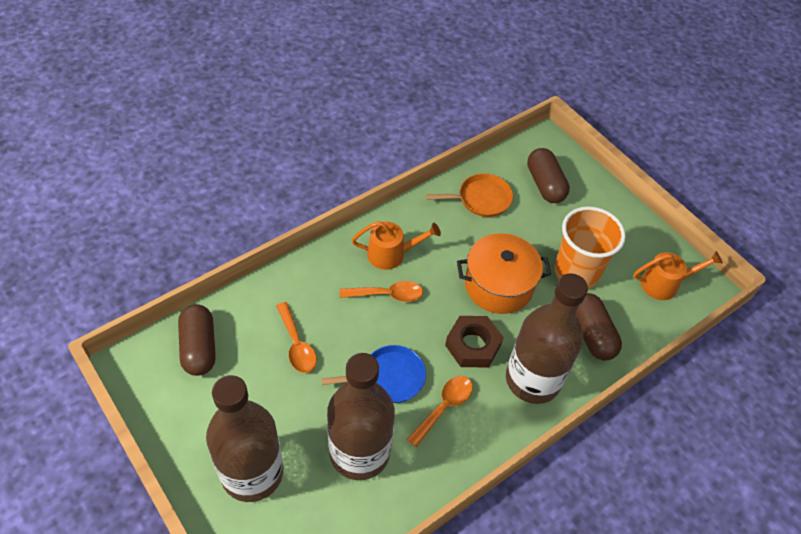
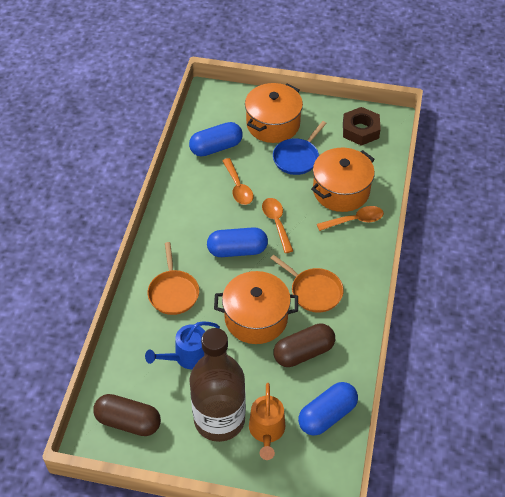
blue capsule: 0 -> 3
blue watering can: 0 -> 1
brown bottle: 3 -> 1
brown capsule: 3 -> 2
orange cup: 1 -> 0
orange pan: 1 -> 2
orange pot: 1 -> 3
orange watering can: 2 -> 1

